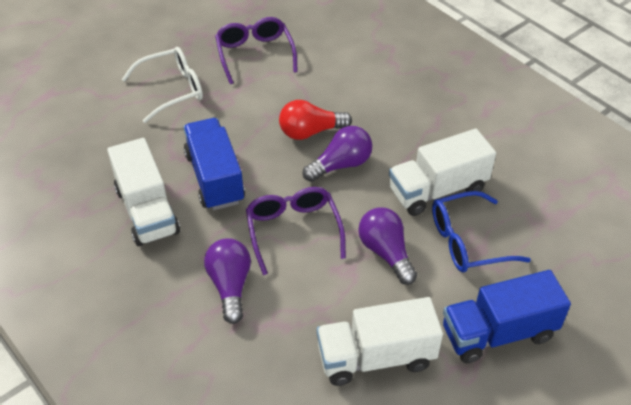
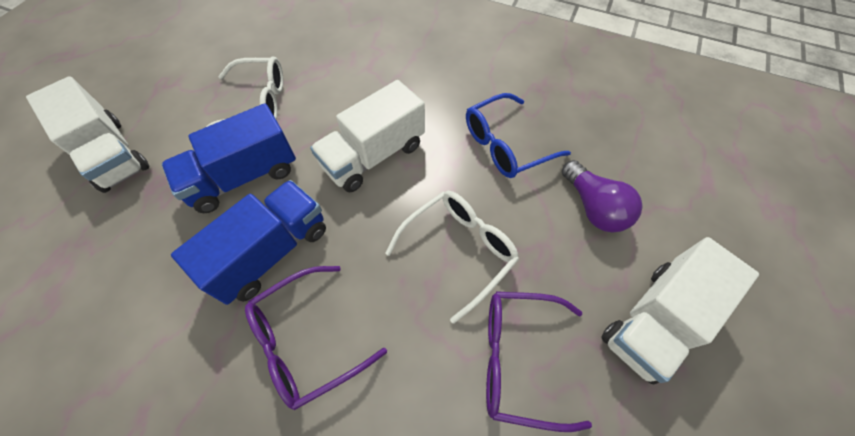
purple light bulb: 3 -> 1
red light bulb: 1 -> 0
white glasses: 1 -> 2

